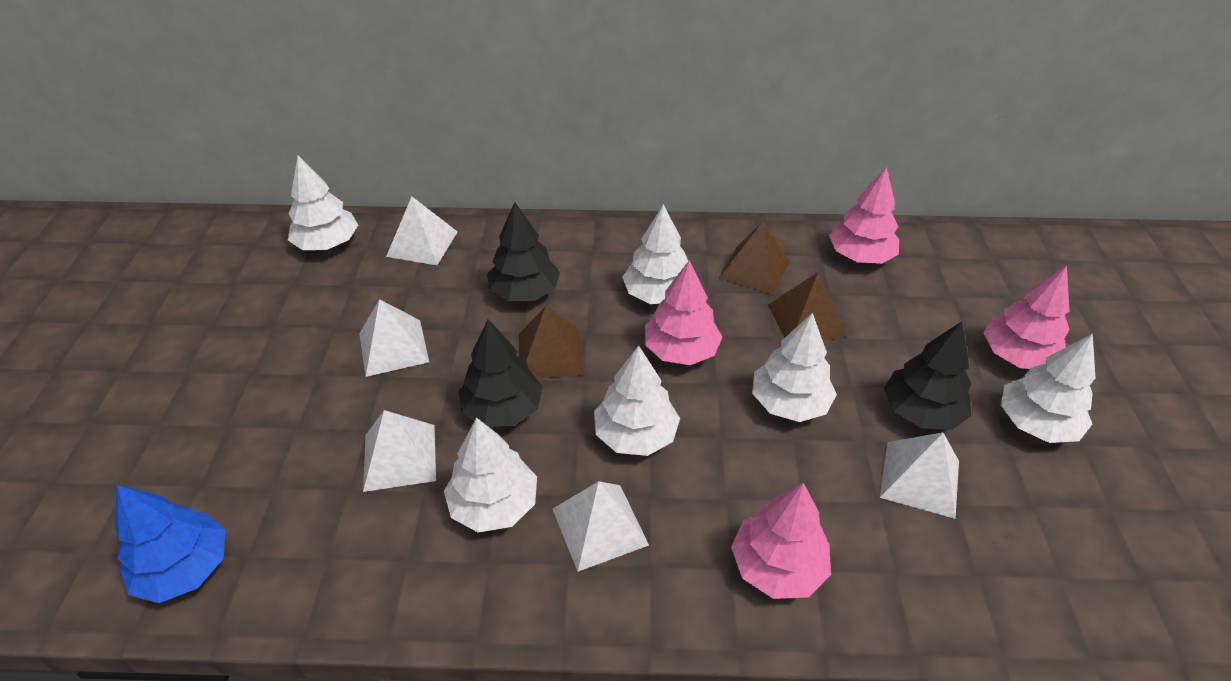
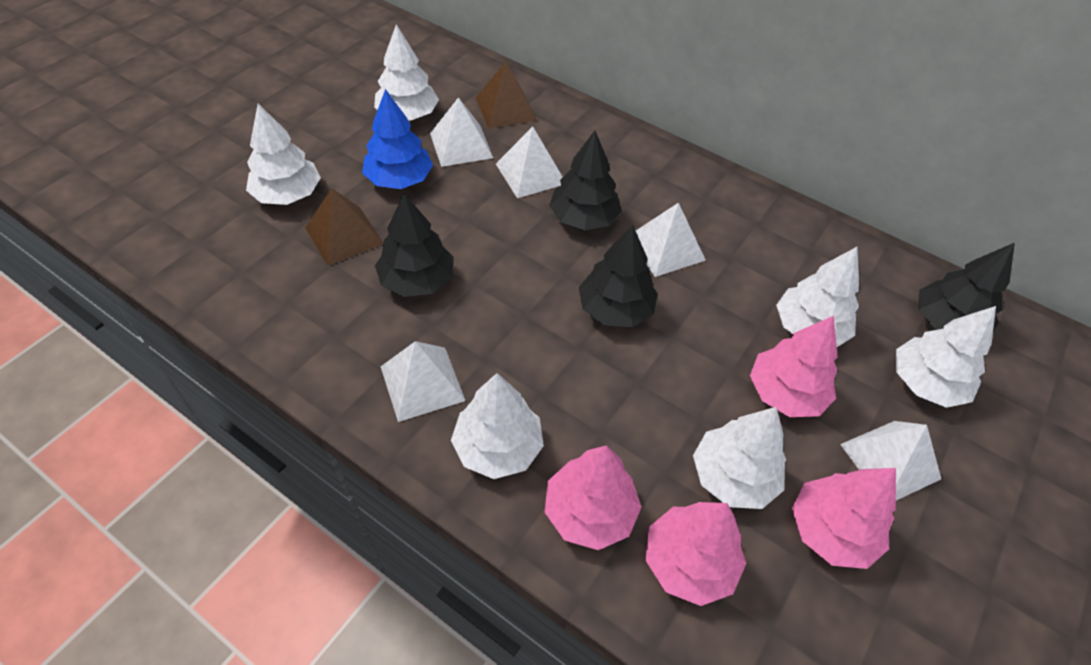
black tree: 3 -> 4
brown pyramid: 3 -> 2

